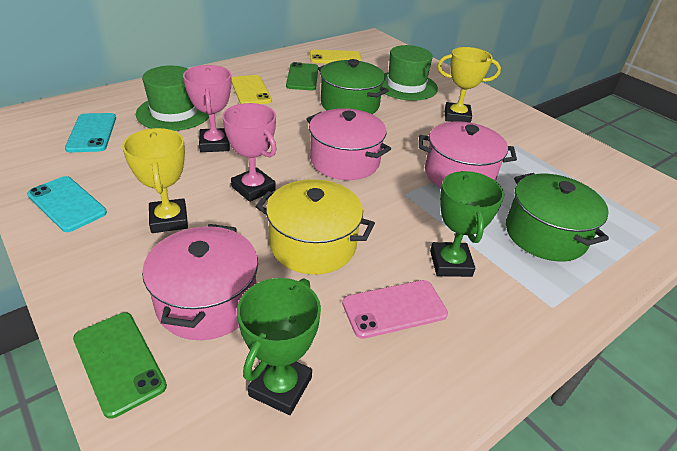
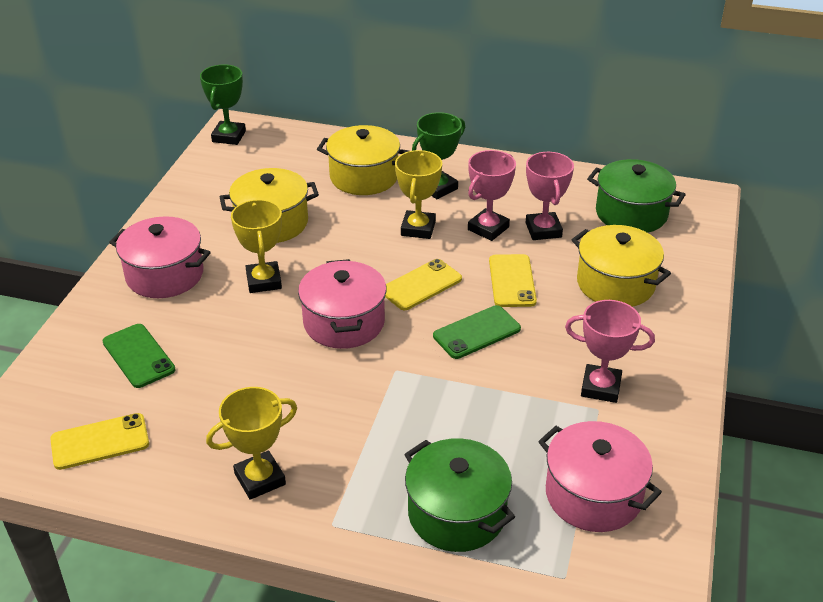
green hat: 2 -> 0
pink phone: 1 -> 0
pink trophy: 2 -> 3
turquoise phone: 2 -> 0
yellow phone: 2 -> 3
yellow pot: 1 -> 3
yellow trophy: 2 -> 3

